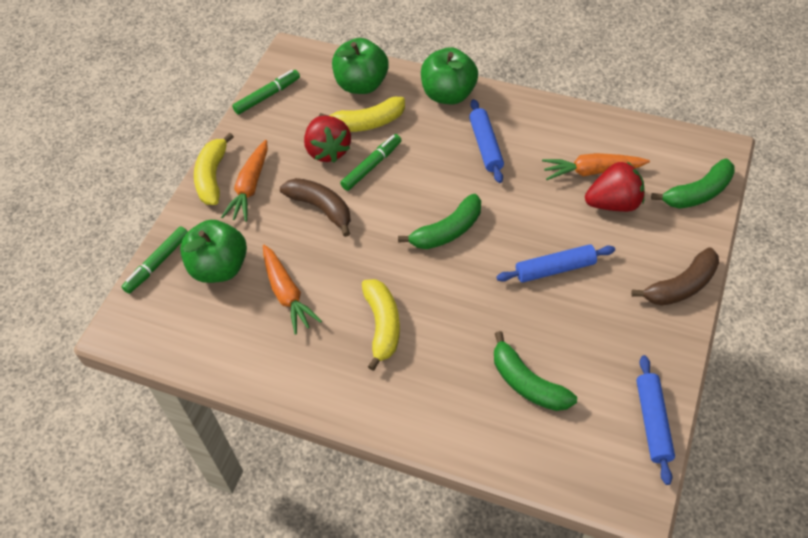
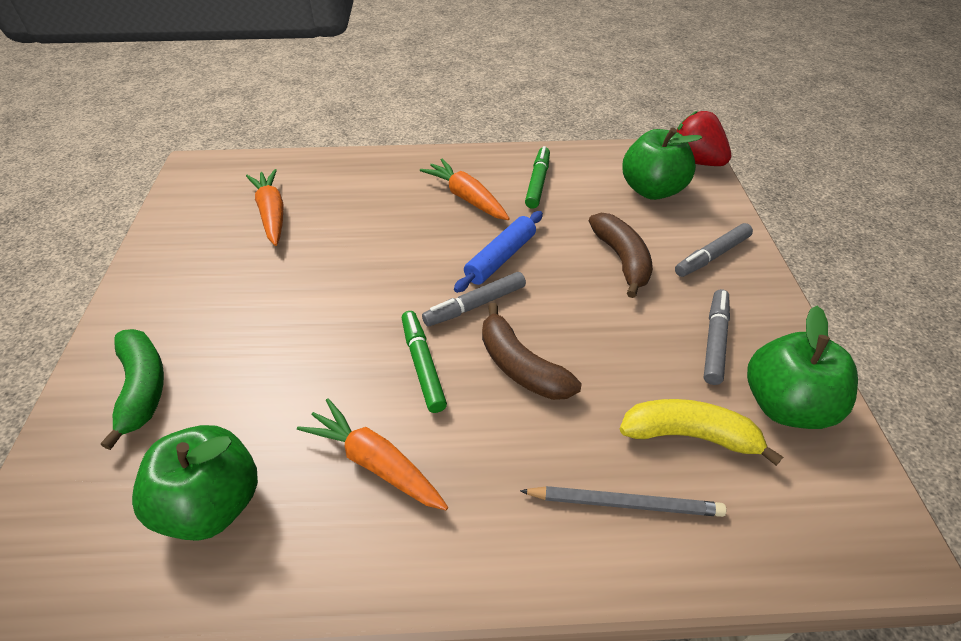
blue rolling pin: 3 -> 1
green banana: 3 -> 1
green marker: 3 -> 2
grey marker: 0 -> 3
grey pencil: 0 -> 1
red strawberry: 2 -> 1
yellow banana: 3 -> 1

